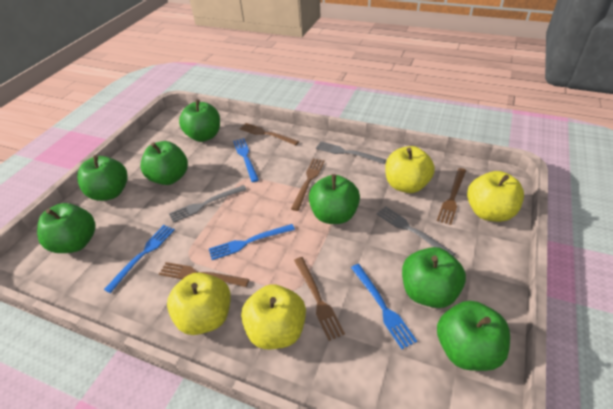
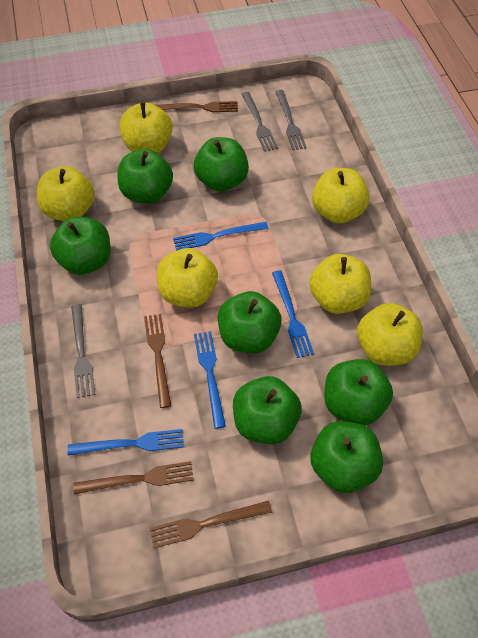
brown fork: 5 -> 4
yellow apple: 4 -> 6

